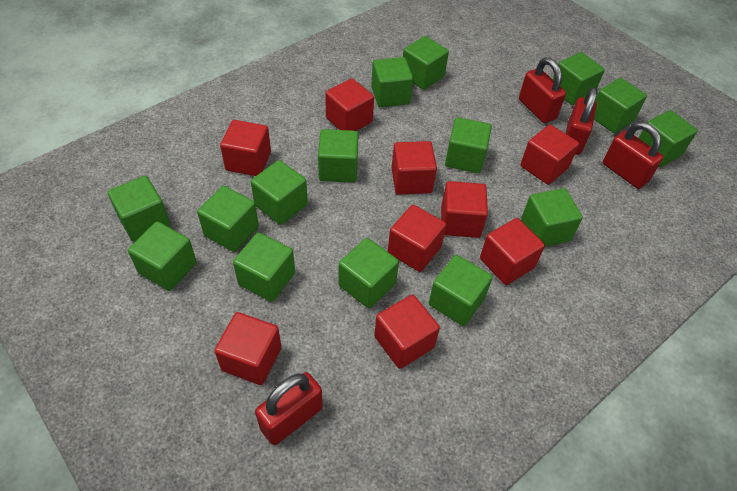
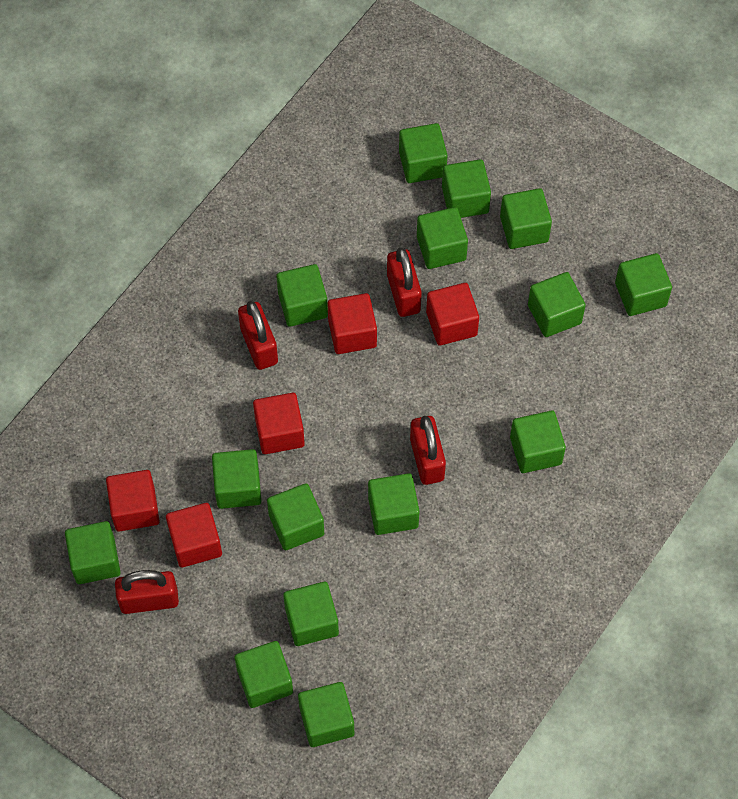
red cube: 9 -> 5

